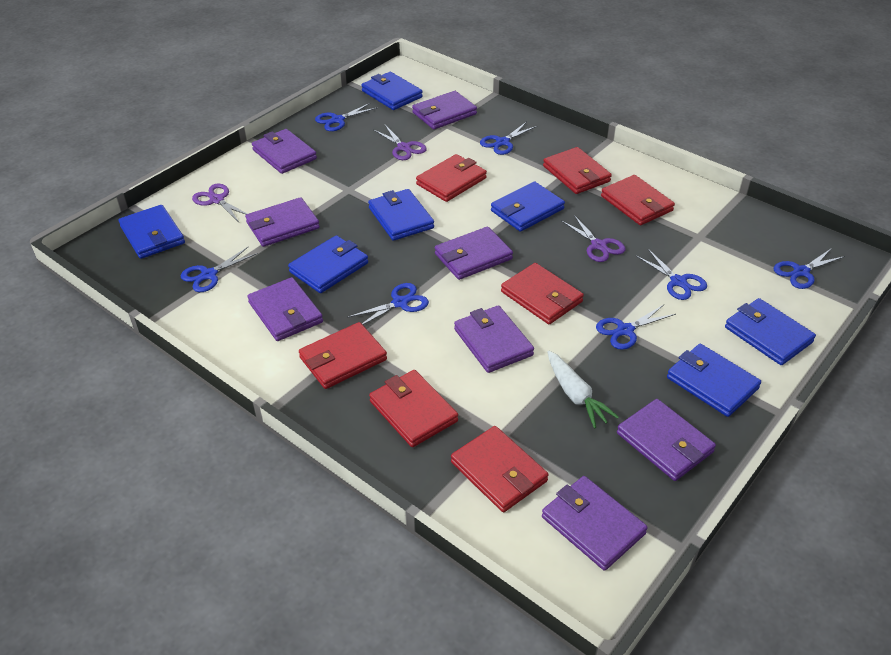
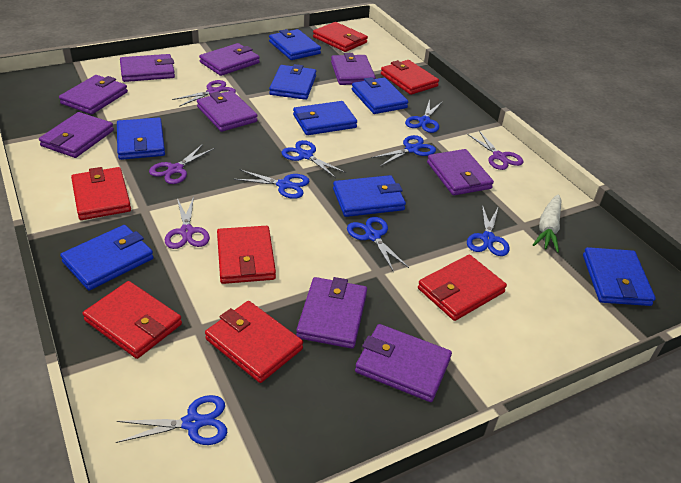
blue wallet: 7 -> 8
purple scissors: 3 -> 4
purple wallet: 8 -> 9

